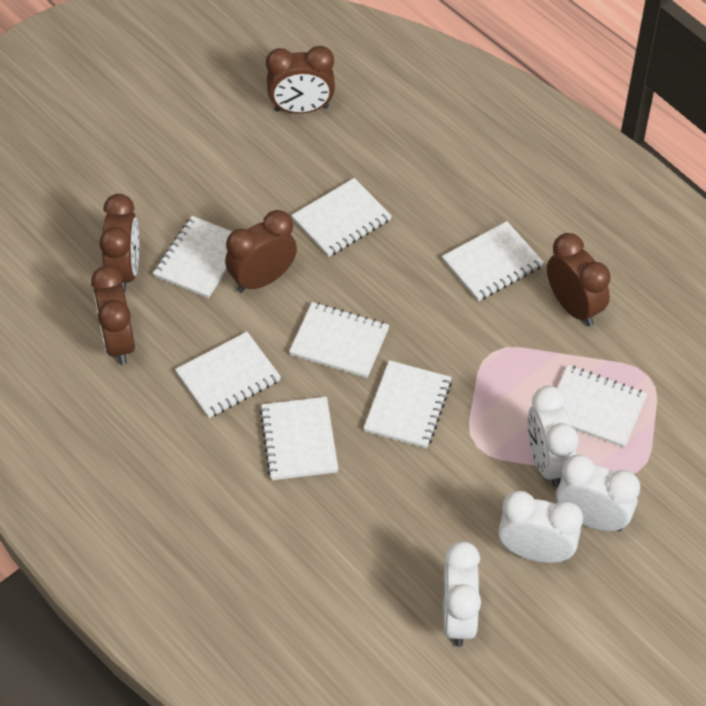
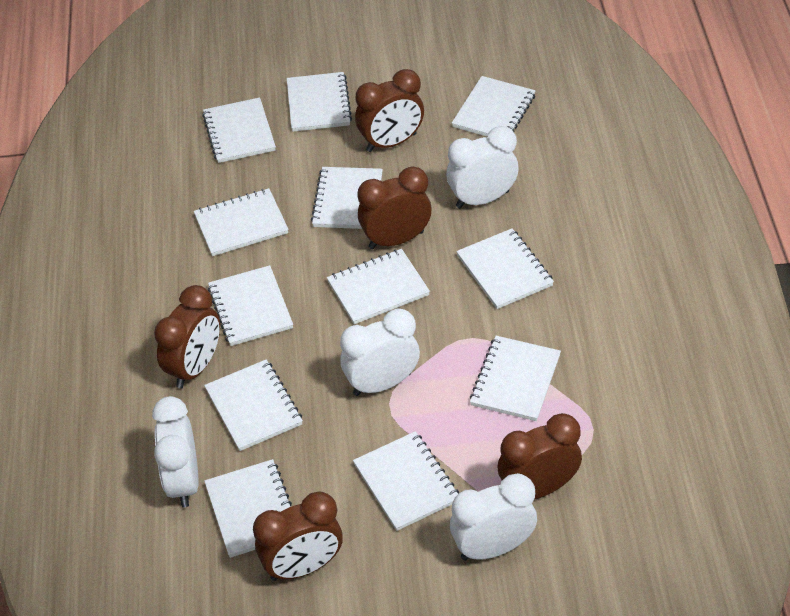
white notebook: 8 -> 12

